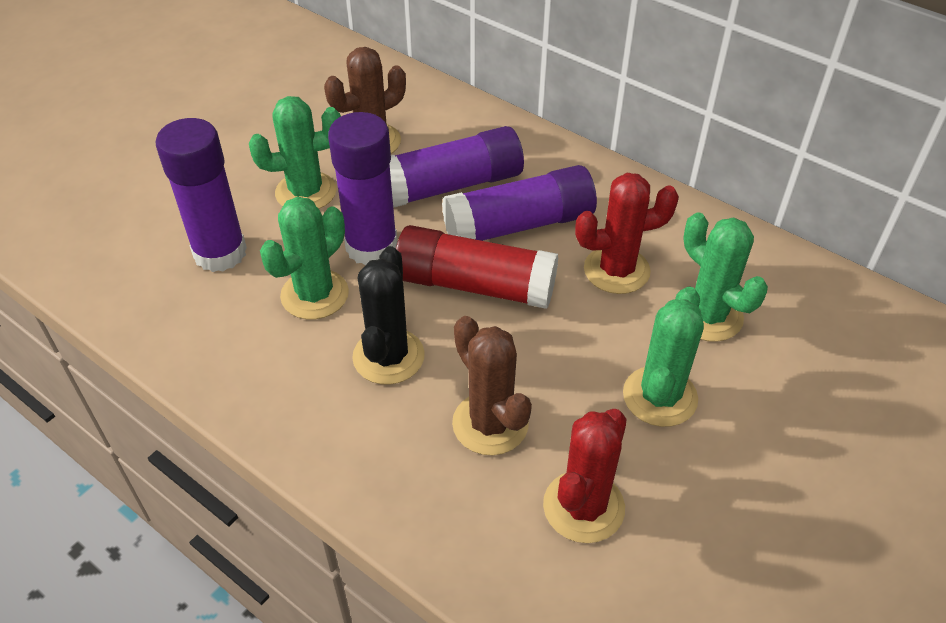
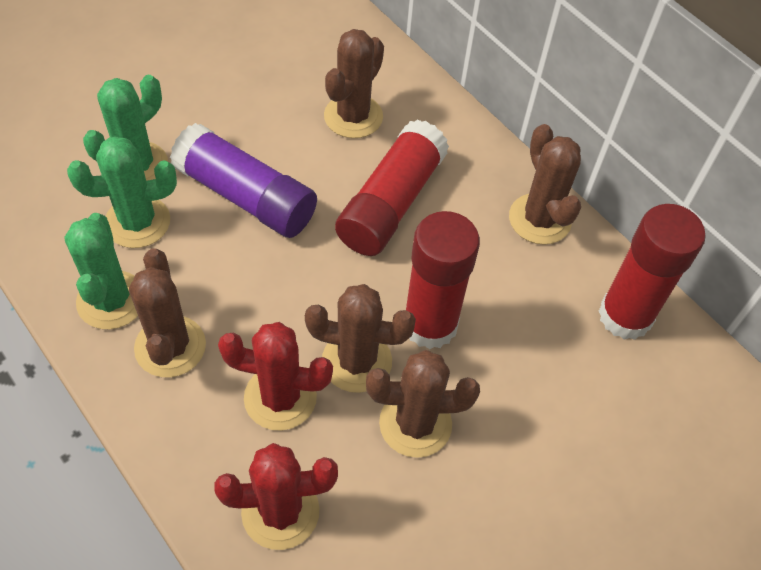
black cactus: 1 -> 0
brown cactus: 2 -> 5
green cactus: 4 -> 3
purple glue stick: 4 -> 1
red glue stick: 1 -> 3

